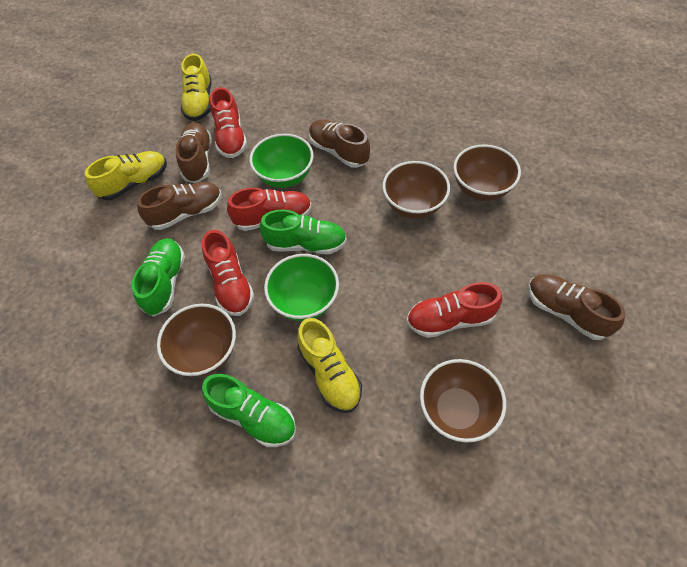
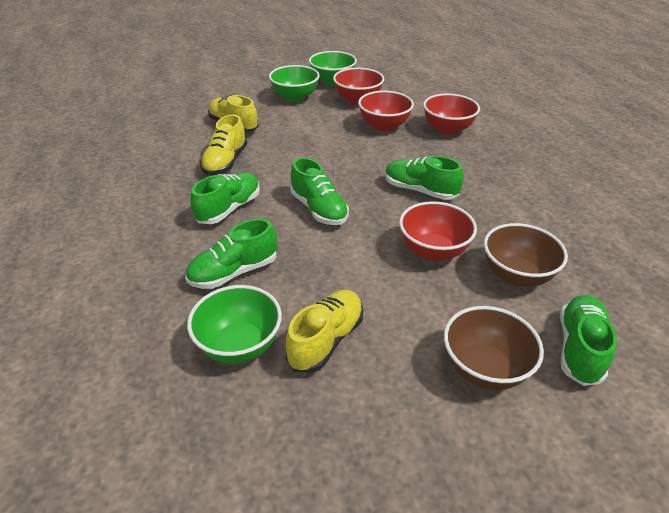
brown bowl: 4 -> 2
brown shoe: 4 -> 0
green bowl: 2 -> 3
green shoe: 3 -> 5
red bowl: 0 -> 4
red shoe: 4 -> 0

